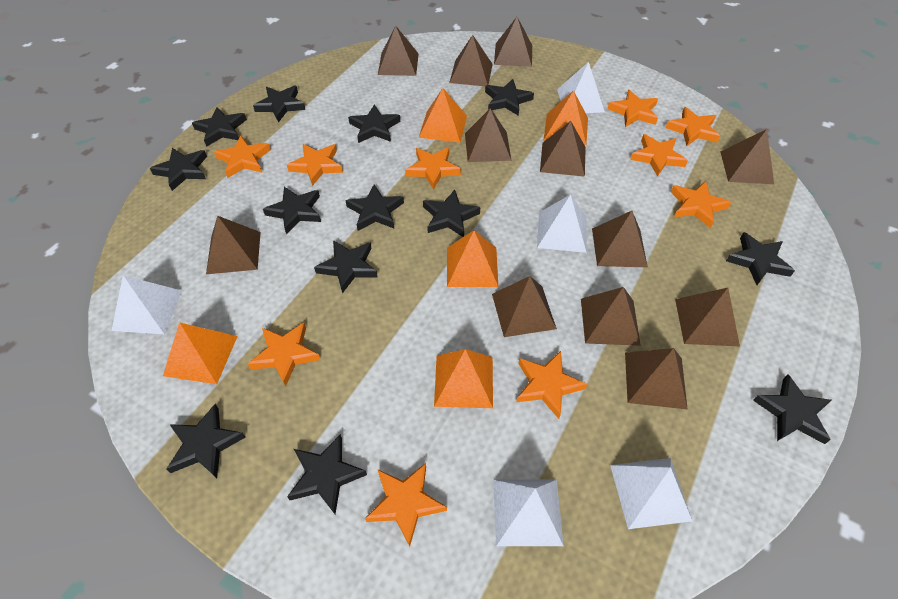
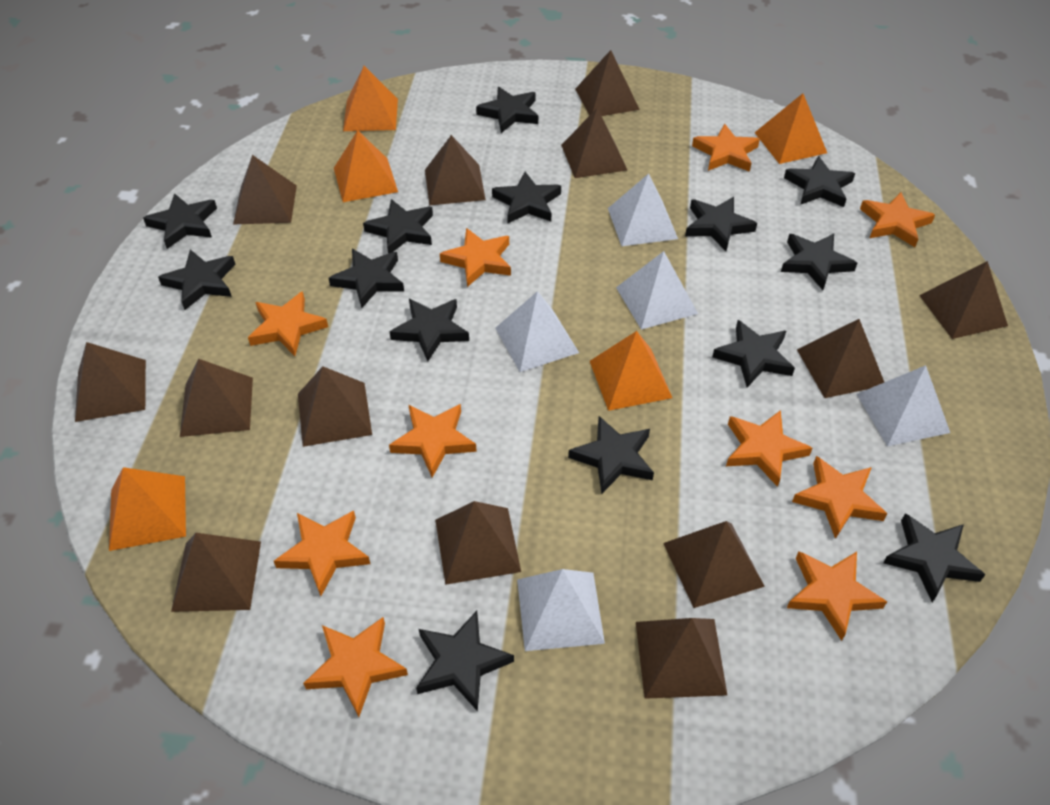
black star: 13 -> 14
brown pyramid: 12 -> 13

